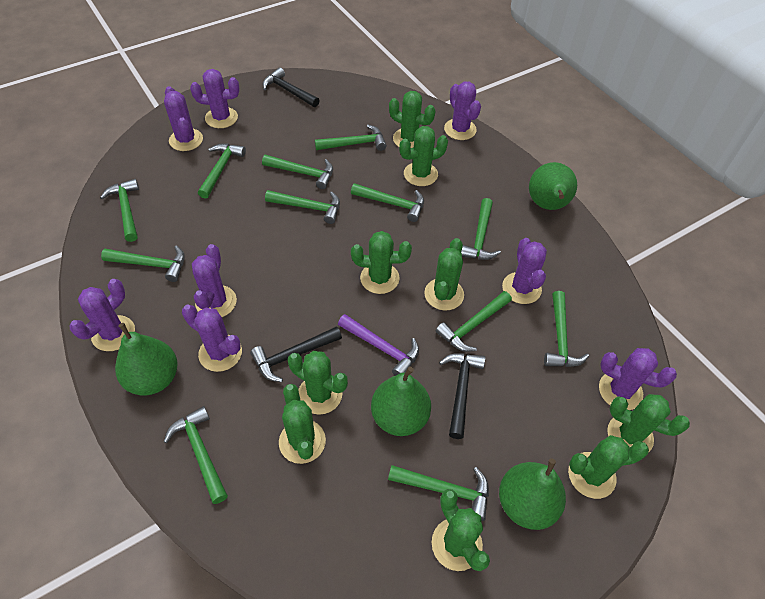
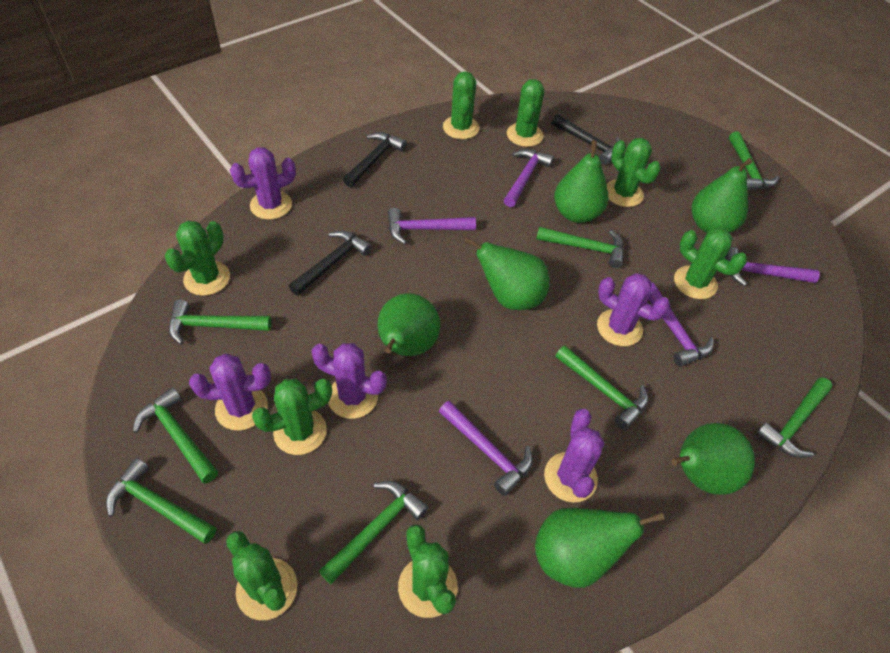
green cactus: 9 -> 8
green hammer: 12 -> 8
green pear: 4 -> 6
purple cactus: 8 -> 5
purple hammer: 1 -> 5

